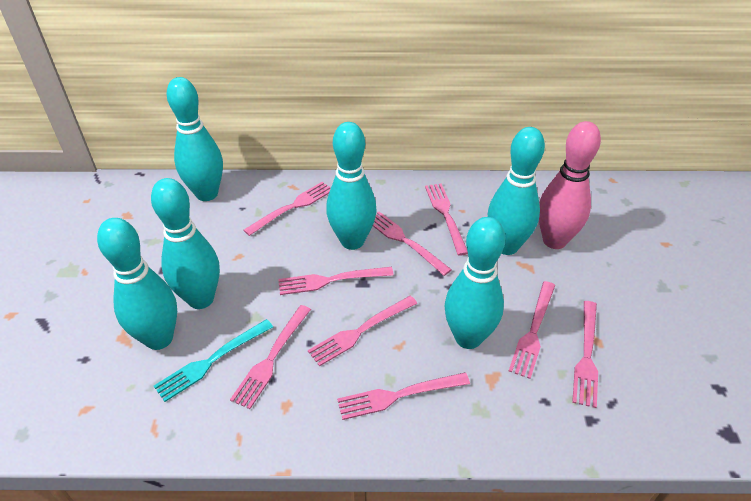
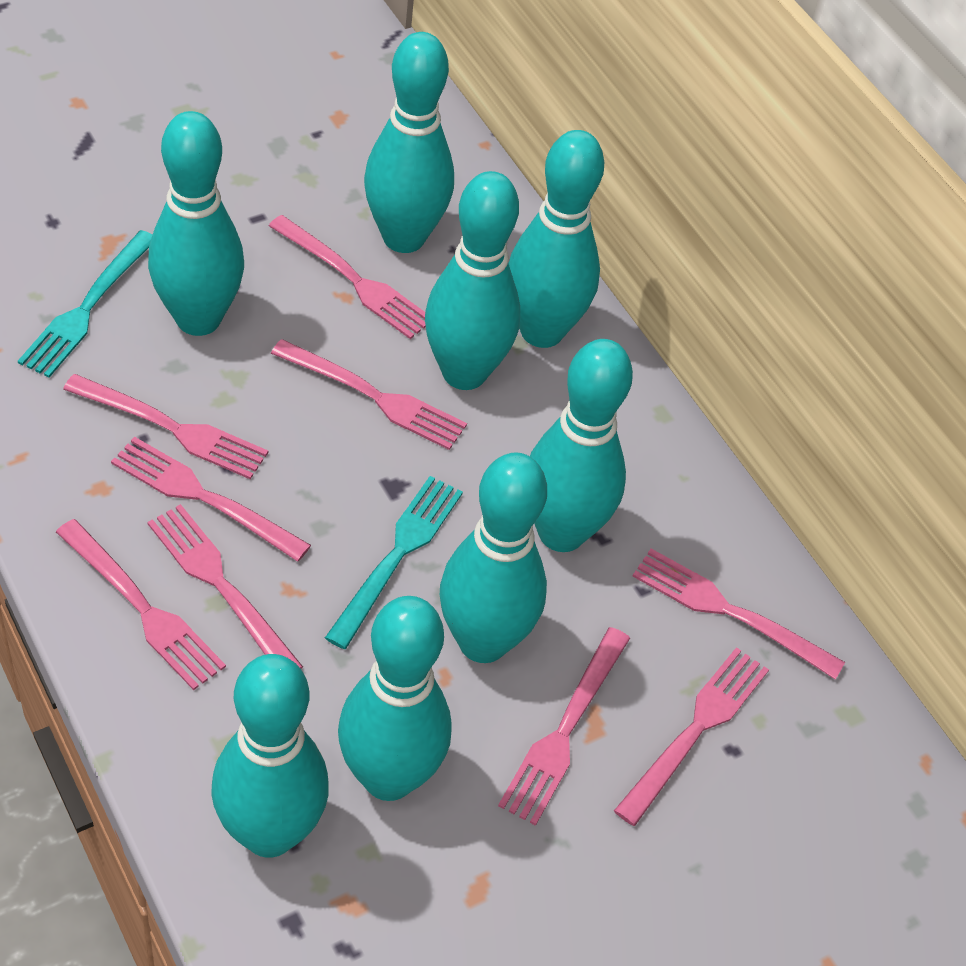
pink bowling pin: 1 -> 0
turquoise bowling pin: 6 -> 8
turquoise fork: 1 -> 2

